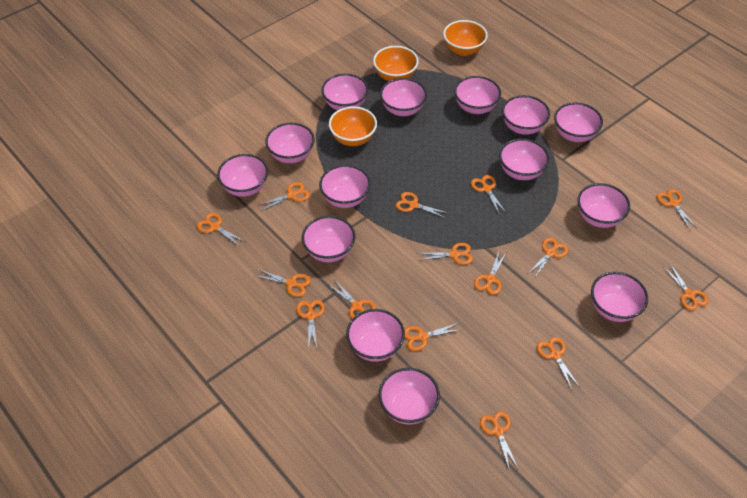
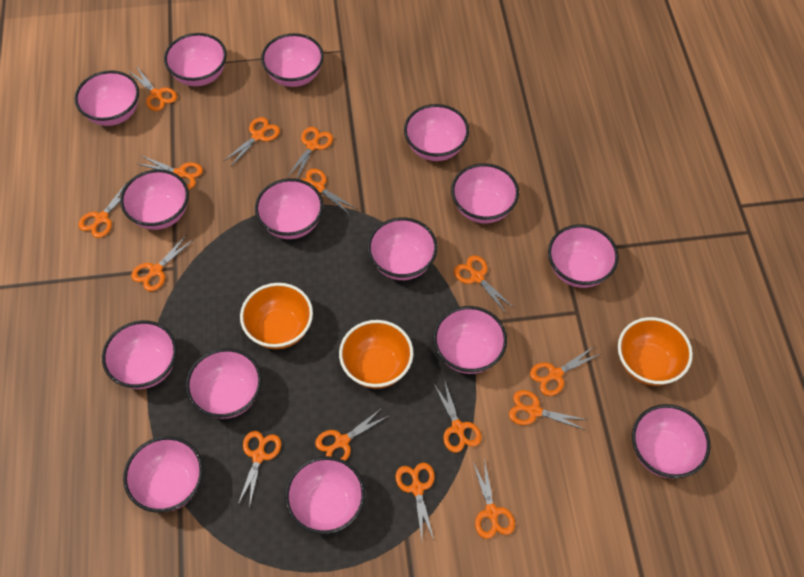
pink bowl: 14 -> 15

